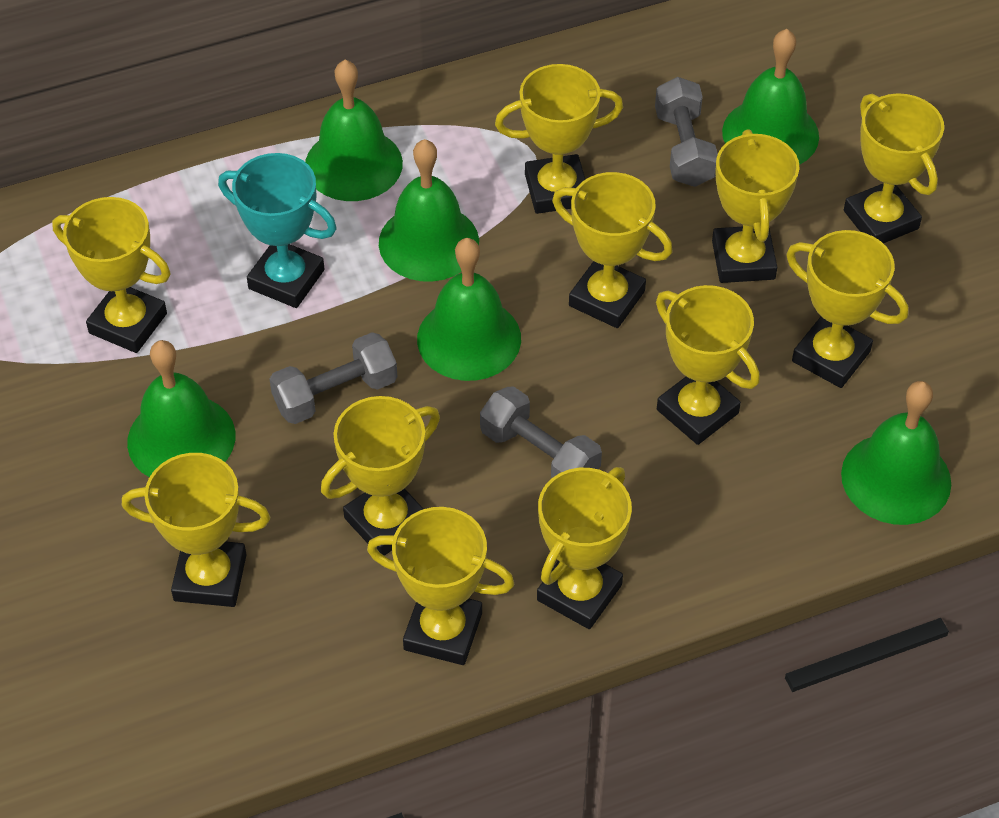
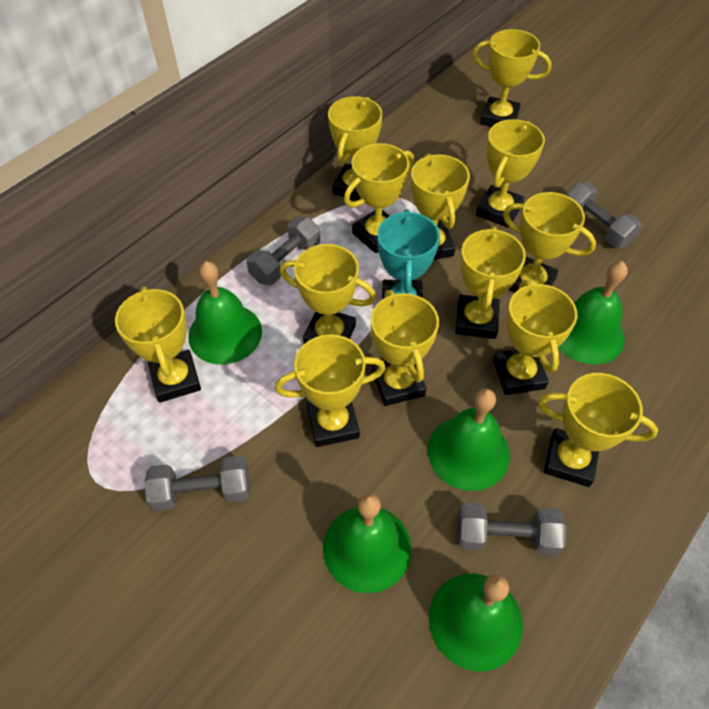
green bell: 6 -> 5
grey dumbbell: 3 -> 4
yellow trophy: 11 -> 13

